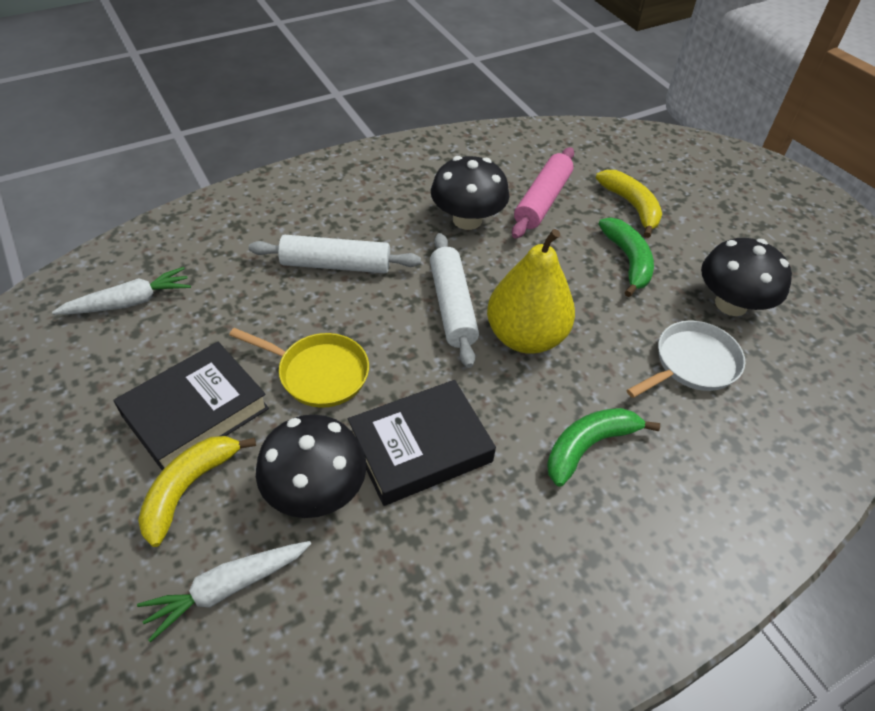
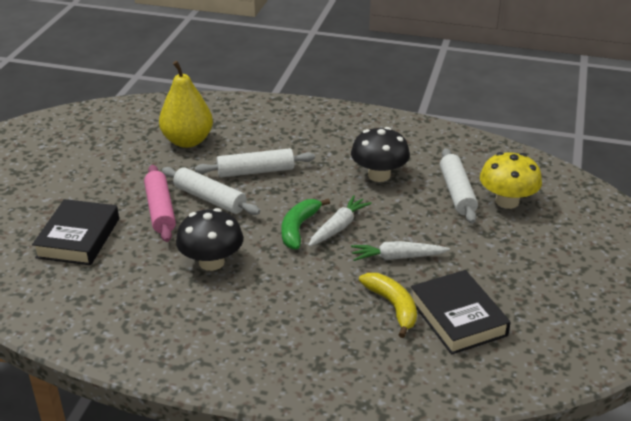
black mushroom: 3 -> 2
green banana: 2 -> 1
white pan: 1 -> 0
white rolling pin: 2 -> 3
yellow banana: 2 -> 1
yellow mushroom: 0 -> 1
yellow pan: 1 -> 0

